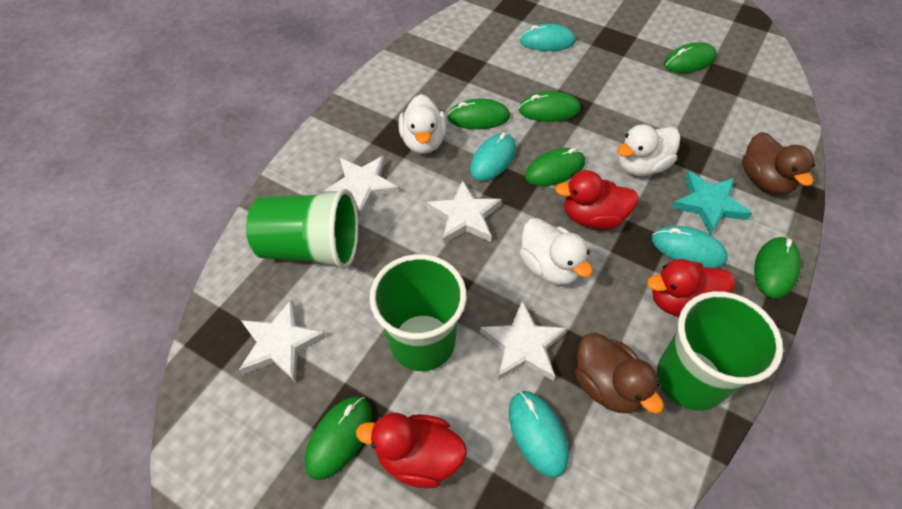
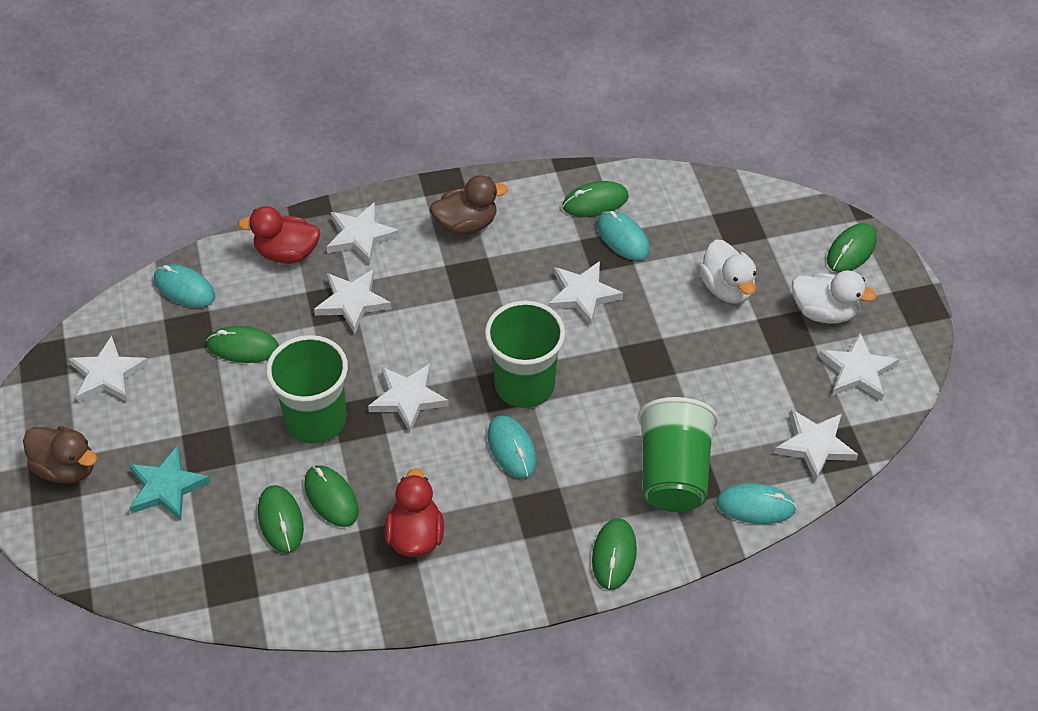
red duck: 3 -> 2
white duck: 3 -> 2
white star: 4 -> 7

